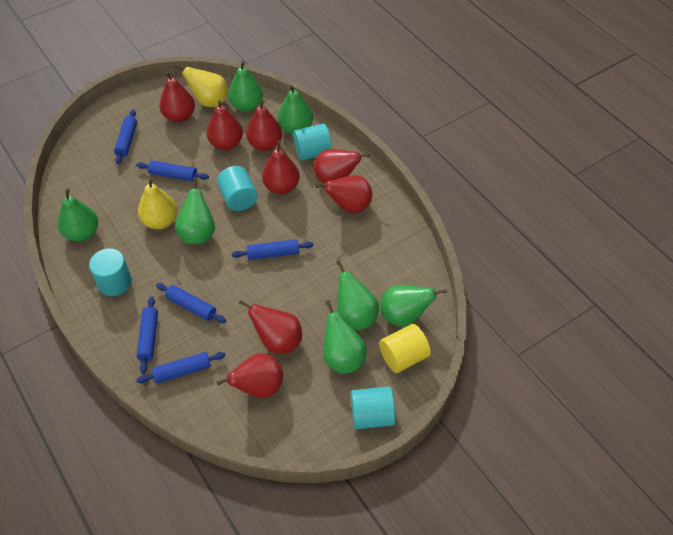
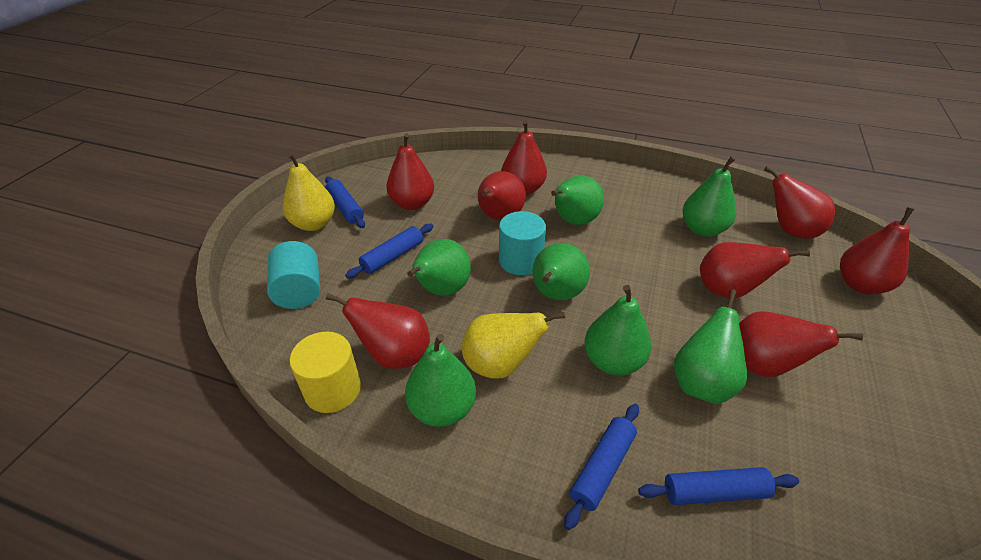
blue rolling pin: 6 -> 4
turquoise cylinder: 4 -> 2

